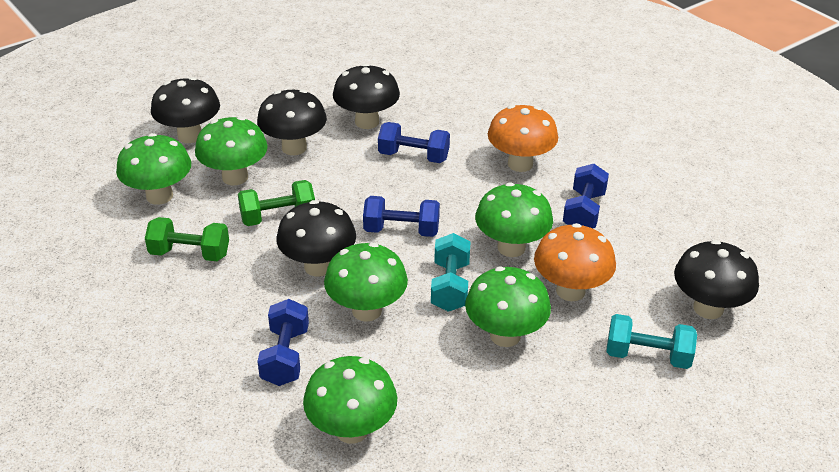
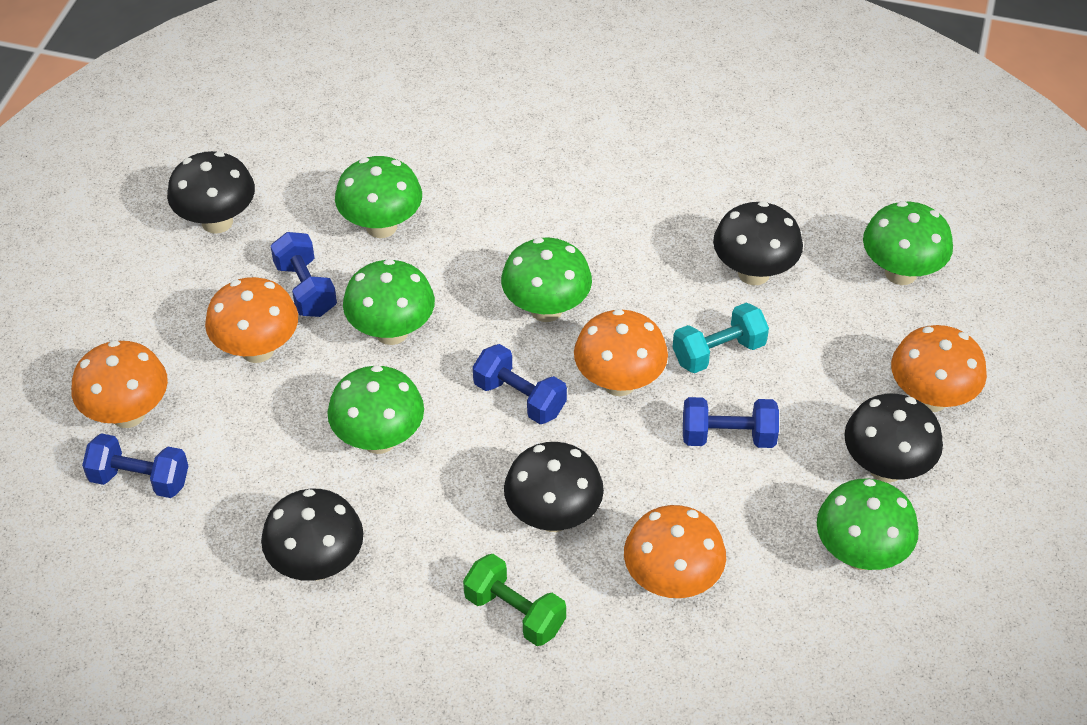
green dumbbell: 2 -> 1
orange mushroom: 2 -> 5
turquoise dumbbell: 2 -> 1

